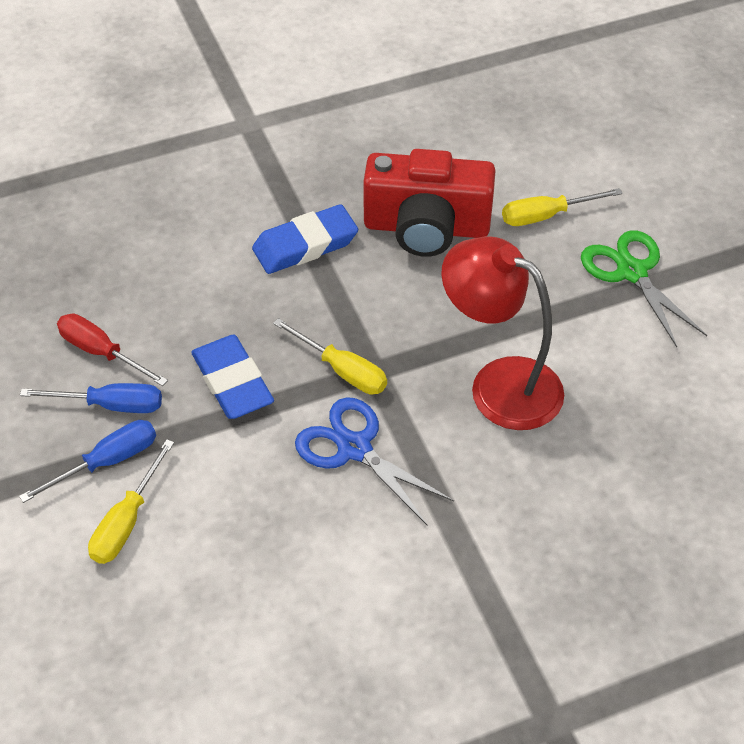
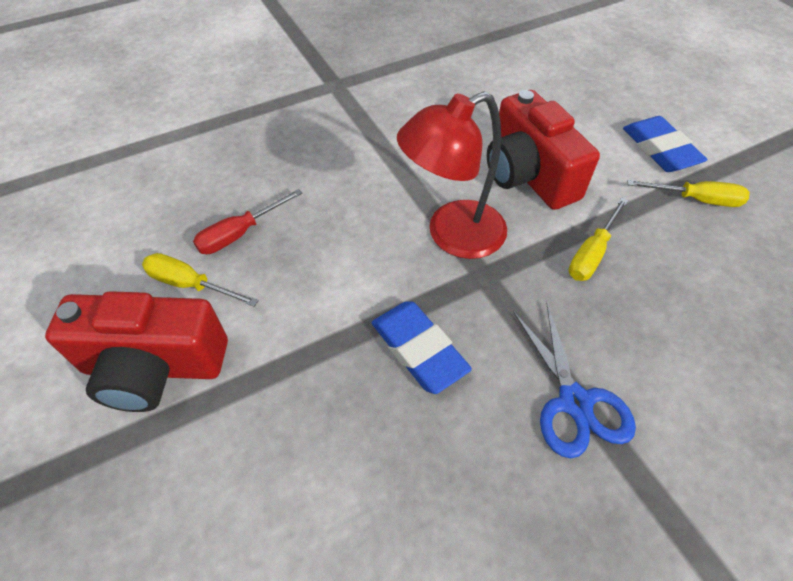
blue screwdriver: 2 -> 0
green scissors: 1 -> 0
red camera: 1 -> 2

